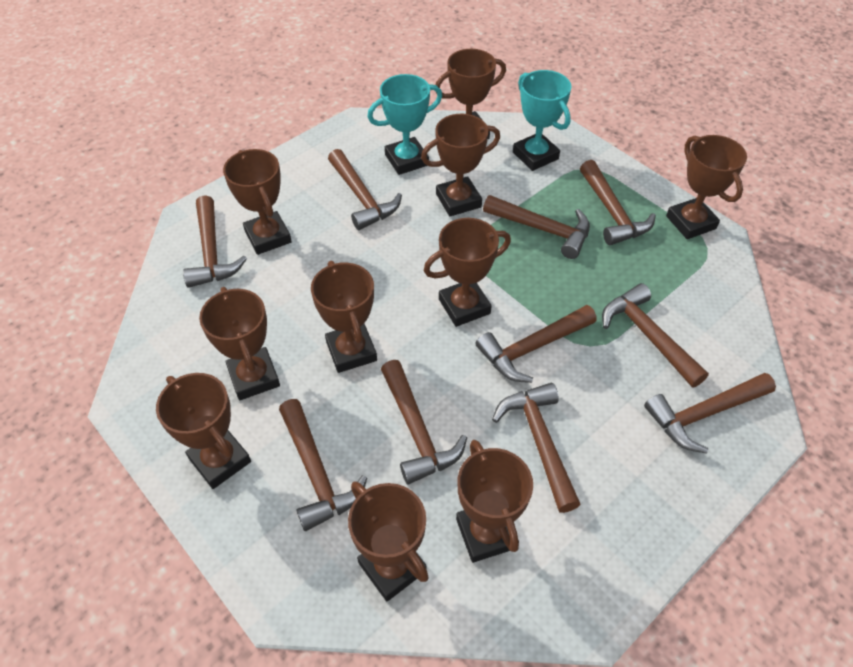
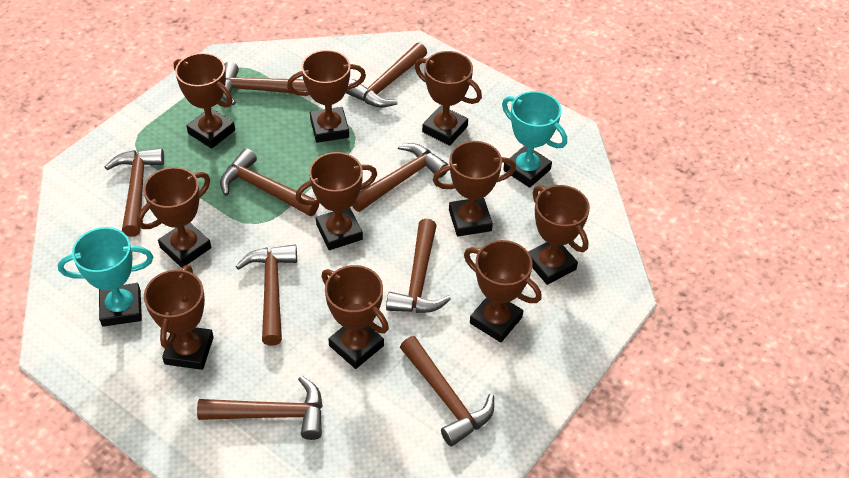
brown hammer: 10 -> 9

